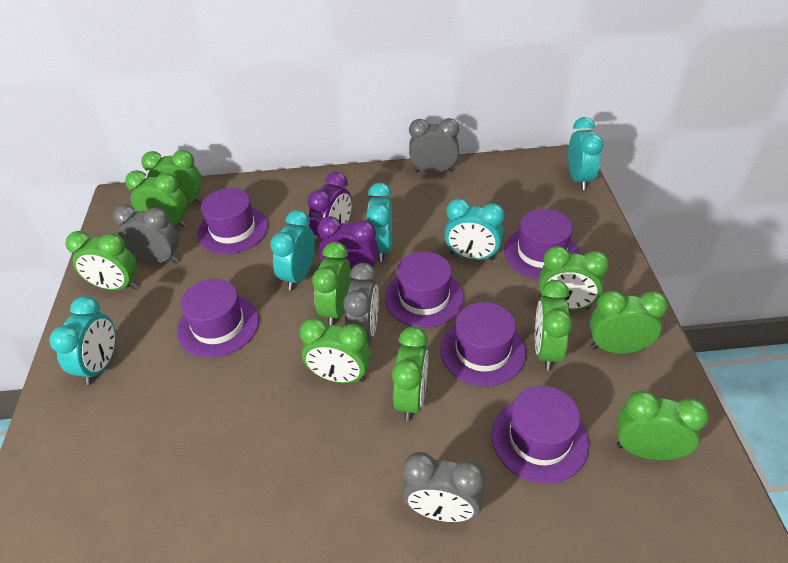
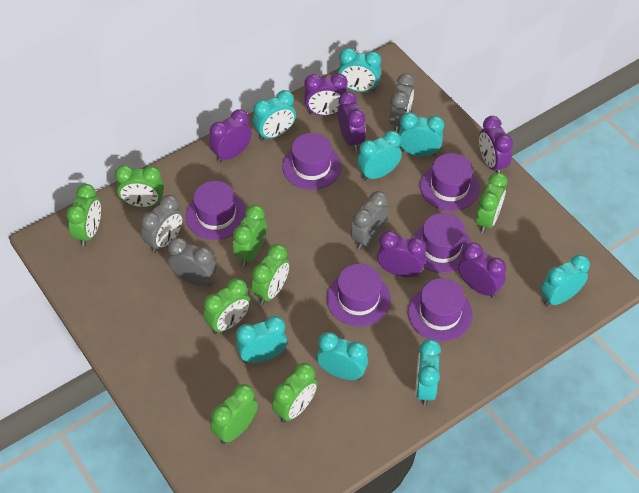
green clock: 10 -> 8
purple clock: 2 -> 6
turquoise clock: 5 -> 8

